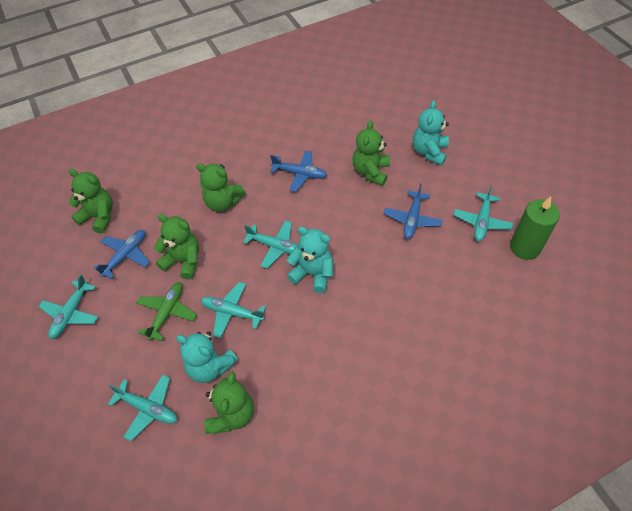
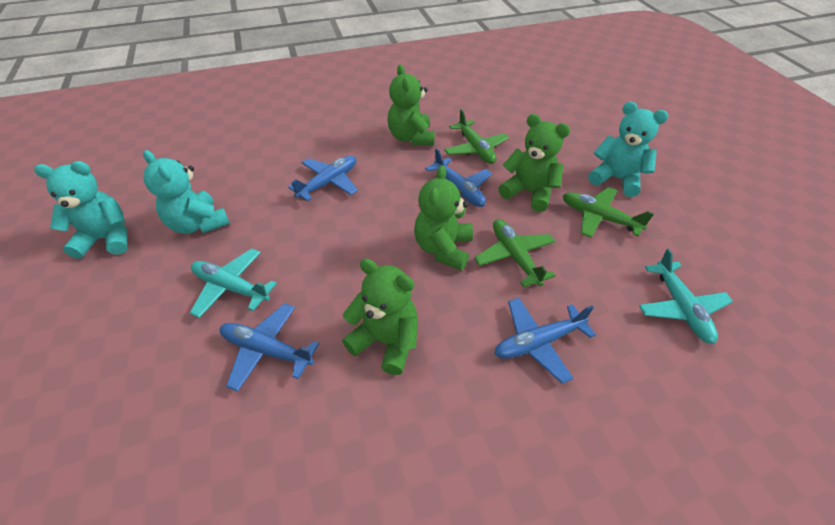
blue plane: 3 -> 4
green candle: 1 -> 0
green plane: 1 -> 3
green teddy bear: 5 -> 4
turquoise plane: 5 -> 2

